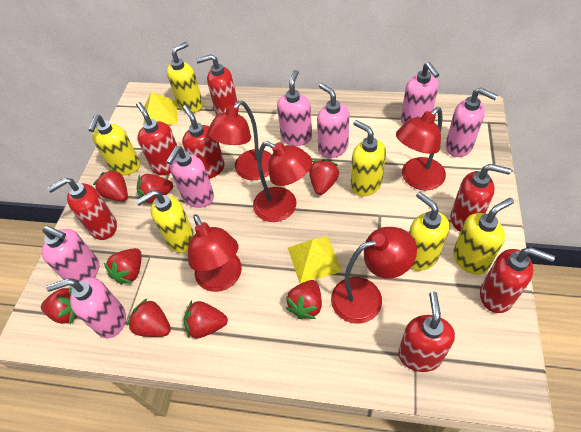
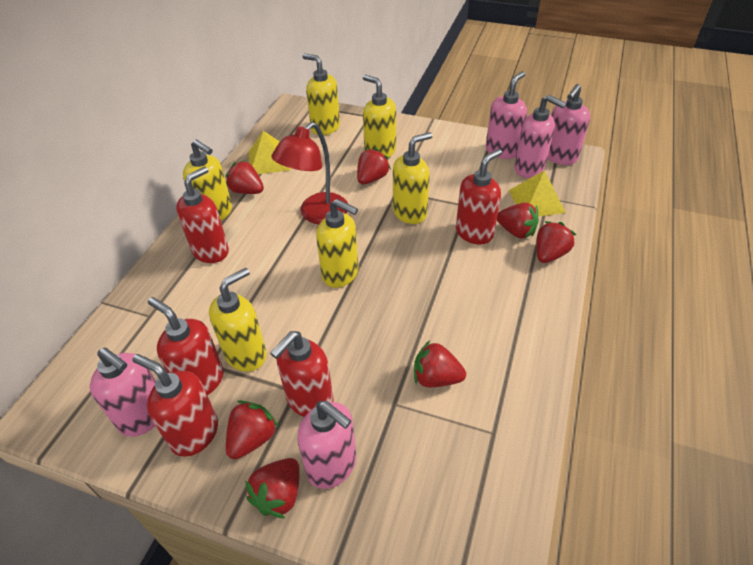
pink soap dispenser: 7 -> 5
red lamp: 5 -> 1
red soap dispenser: 7 -> 5
red strawberry: 8 -> 7

